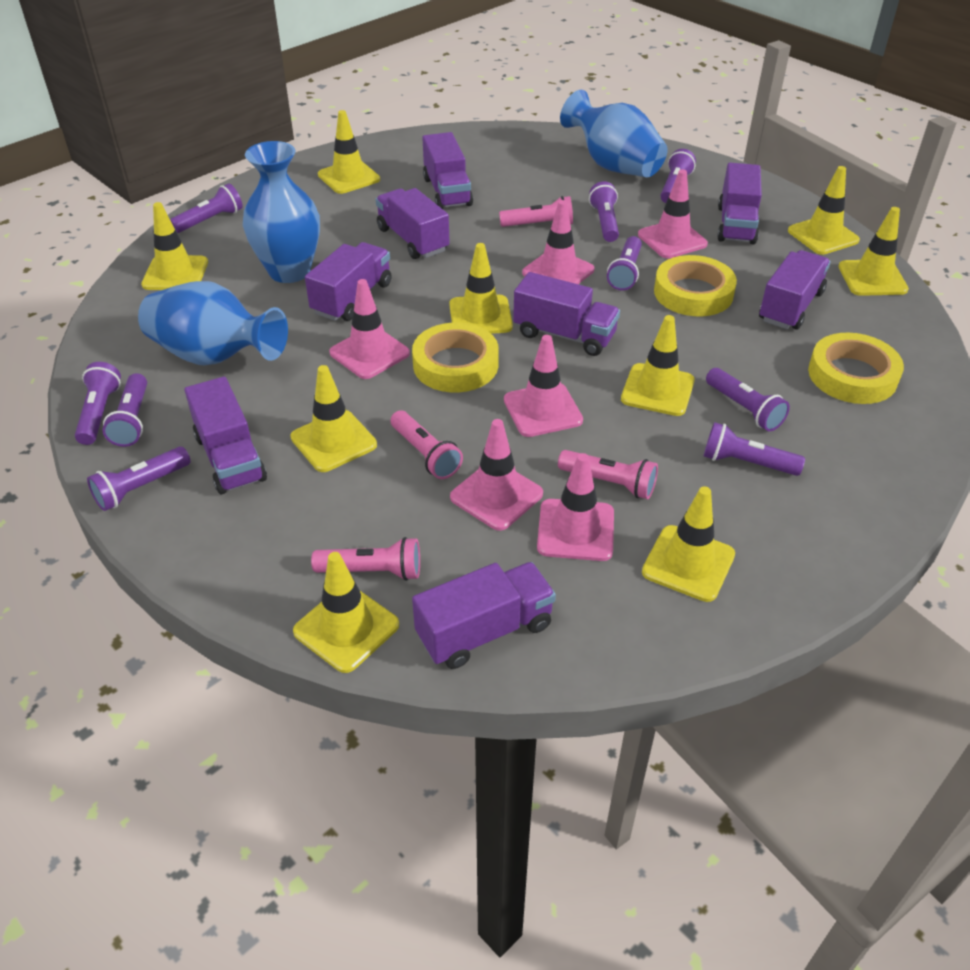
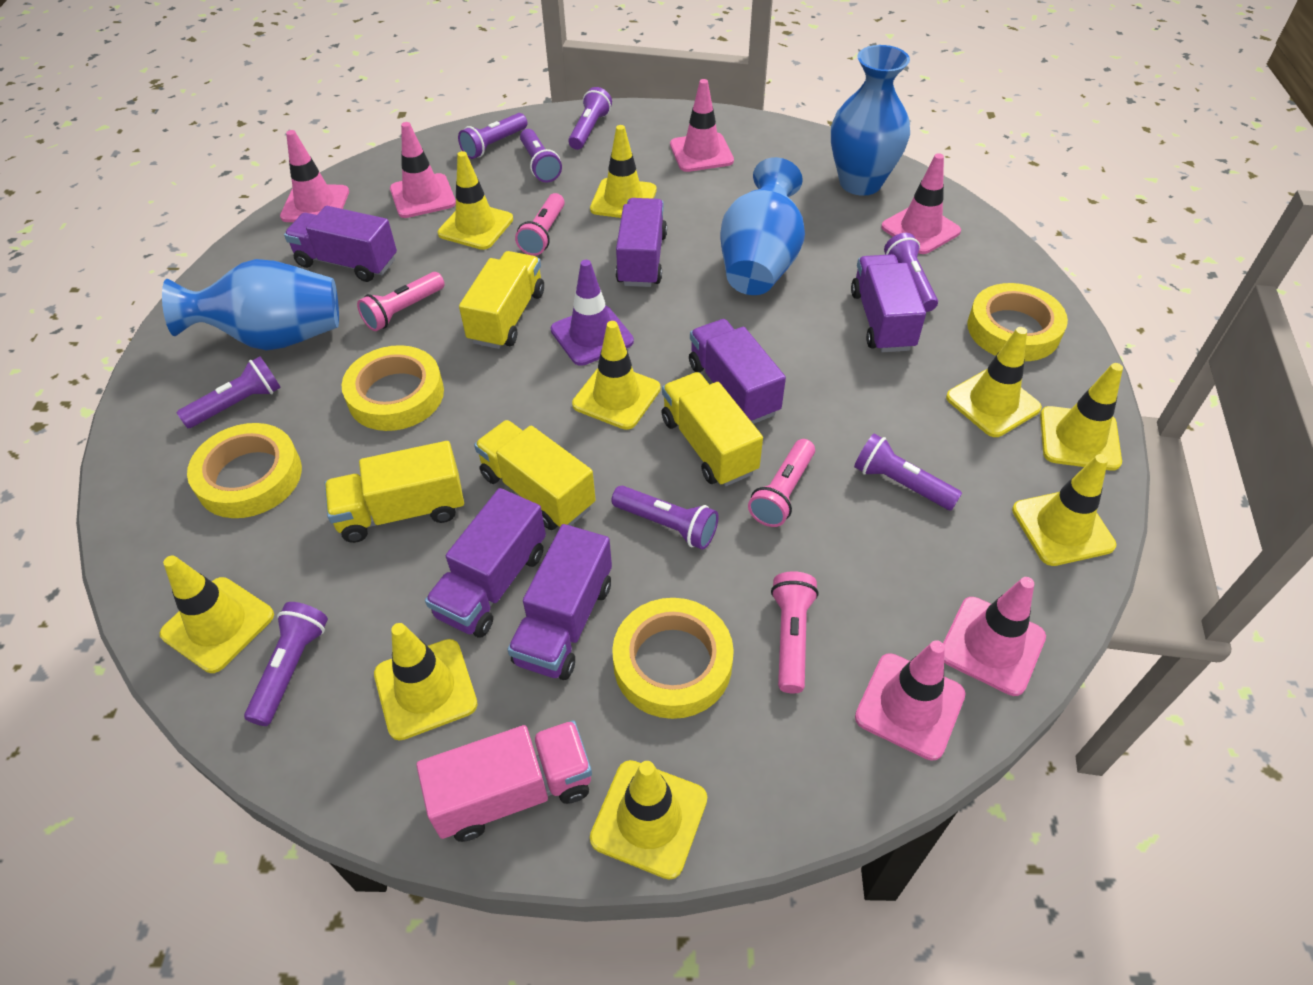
pink truck: 0 -> 1
purple flashlight: 9 -> 8
purple traffic cone: 0 -> 1
purple truck: 8 -> 6
yellow tape: 3 -> 4
yellow truck: 0 -> 4

